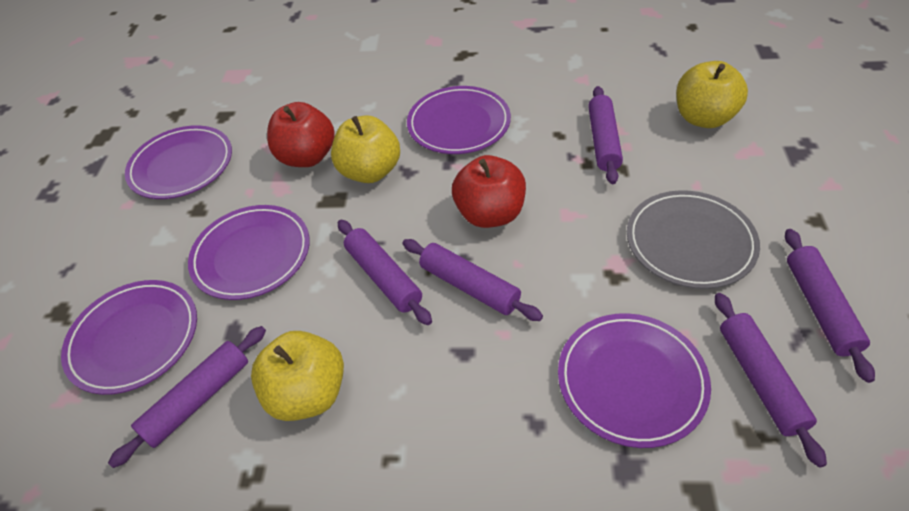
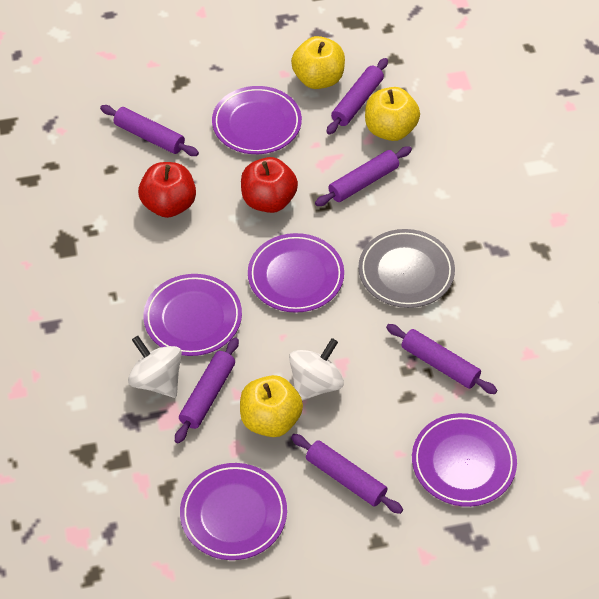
white spinning top: 0 -> 2

